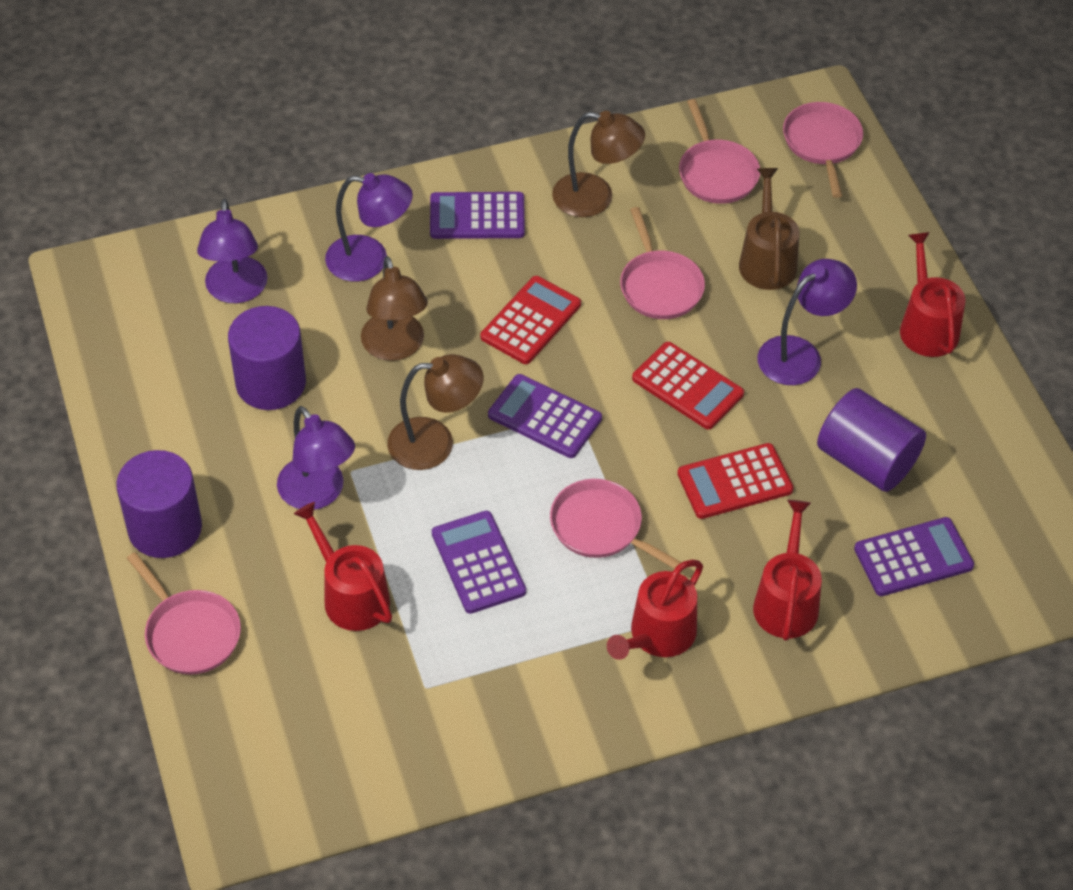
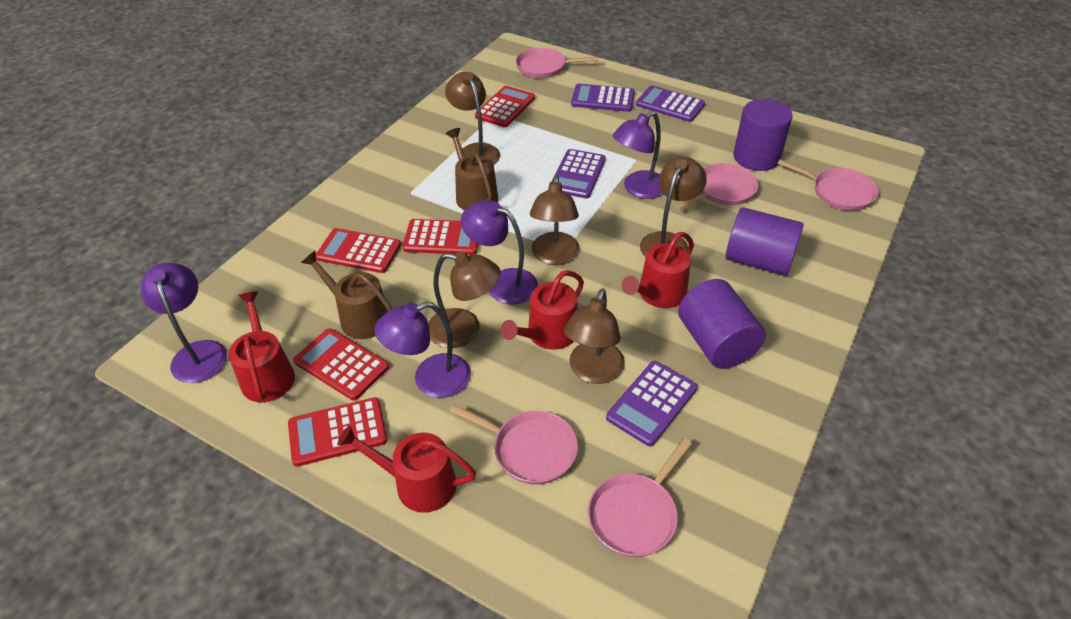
brown lamp: 3 -> 5
brown watering can: 1 -> 2
red calculator: 3 -> 5

